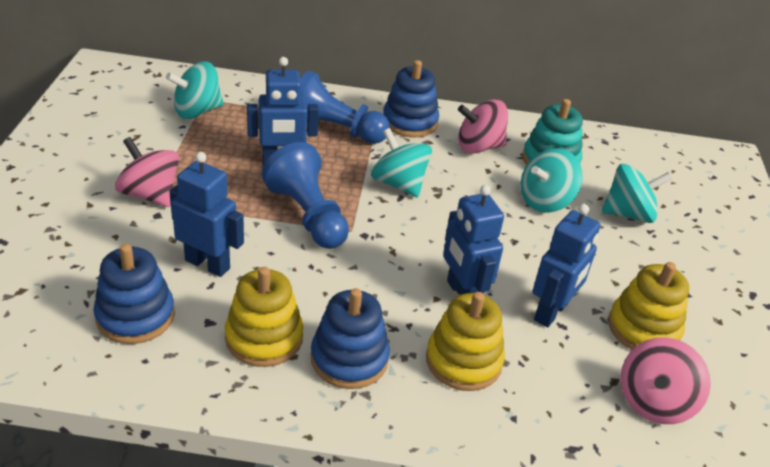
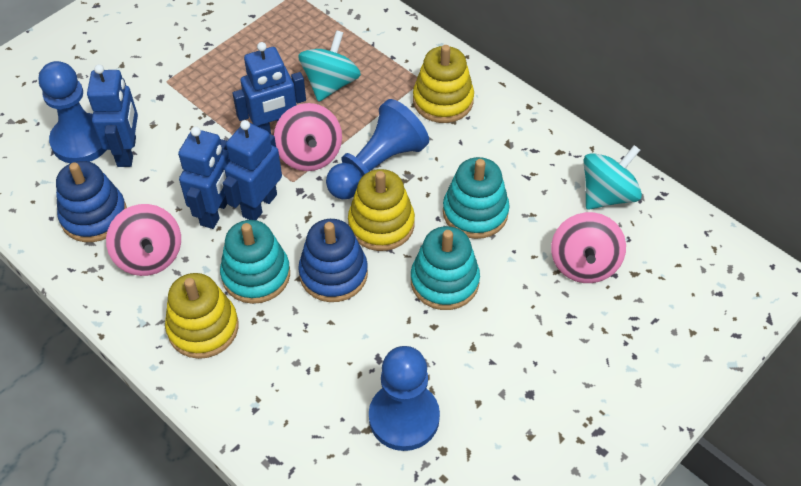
blue pawn: 2 -> 3
blue stacking toy: 3 -> 2
turquoise spinning top: 4 -> 2
turquoise stacking toy: 1 -> 3

